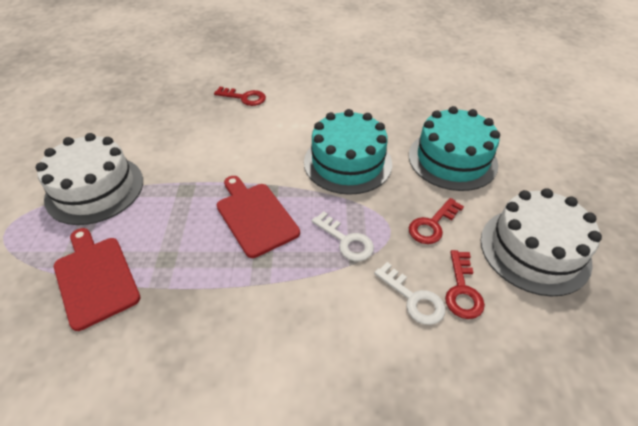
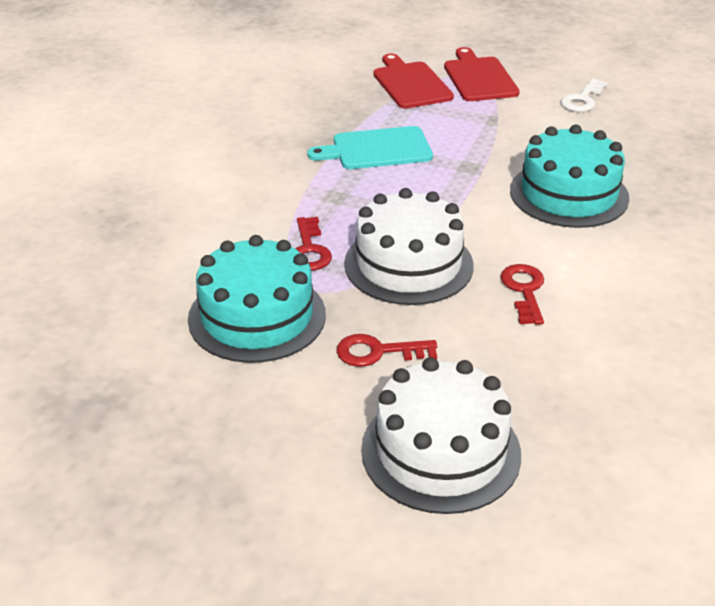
turquoise cutting board: 0 -> 1
white key: 2 -> 1

